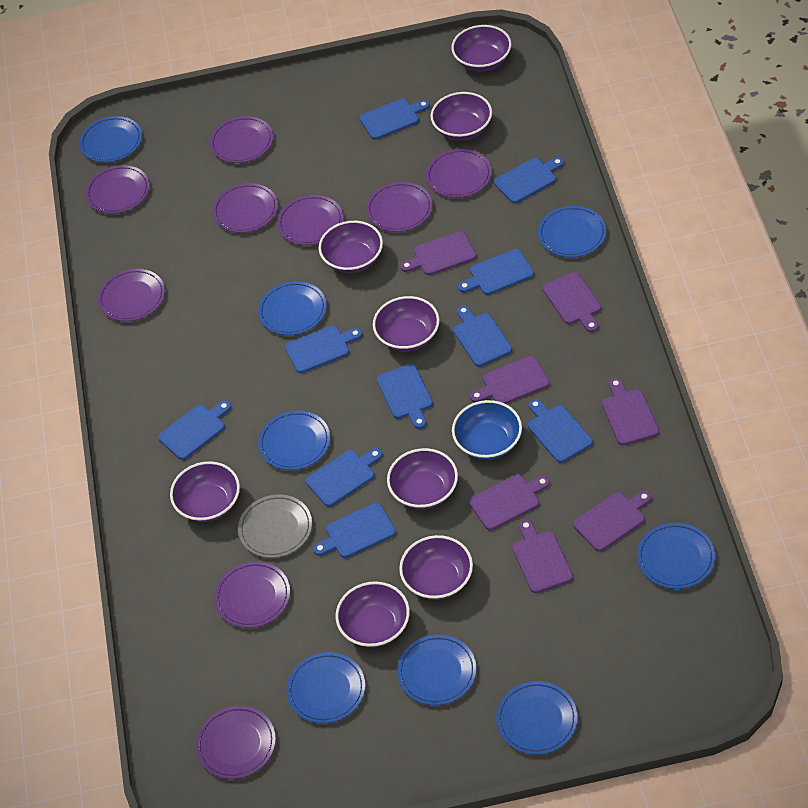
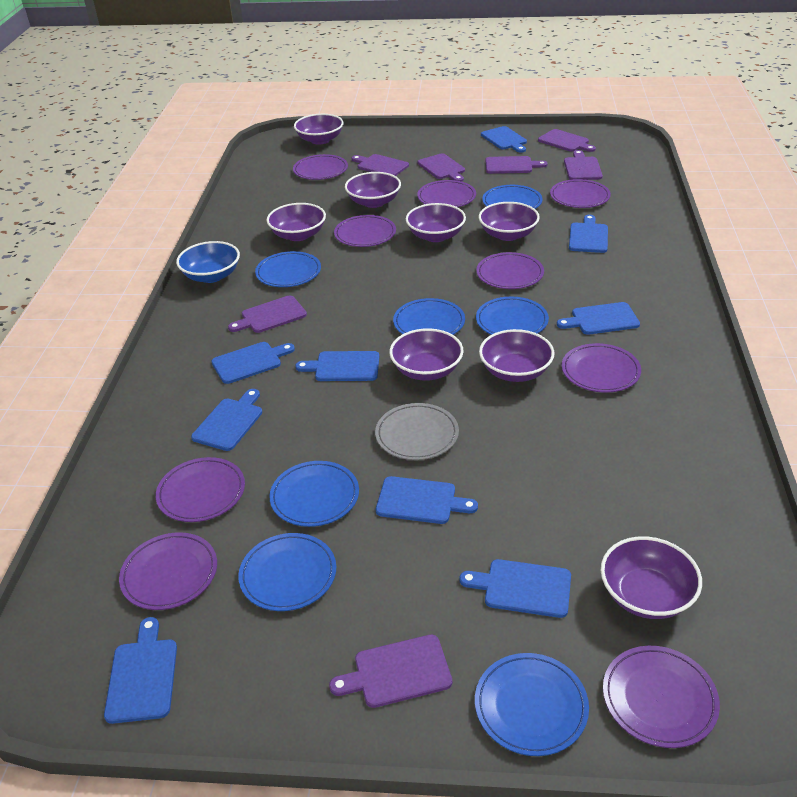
blue cutting board: 10 -> 9
blue plate: 8 -> 7

